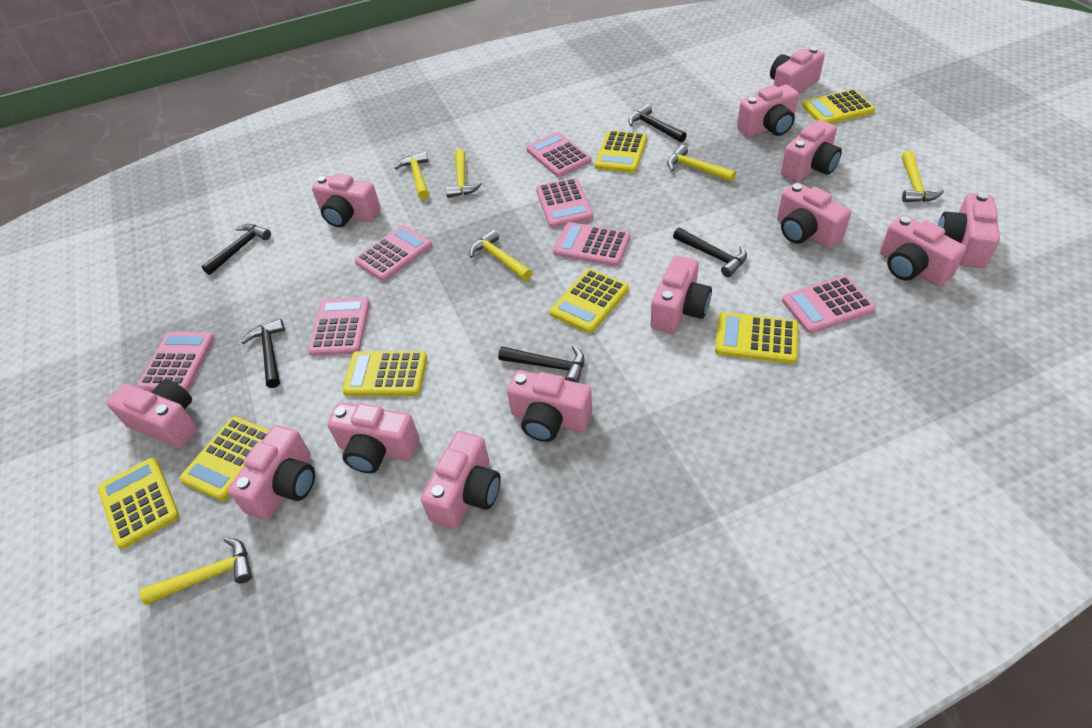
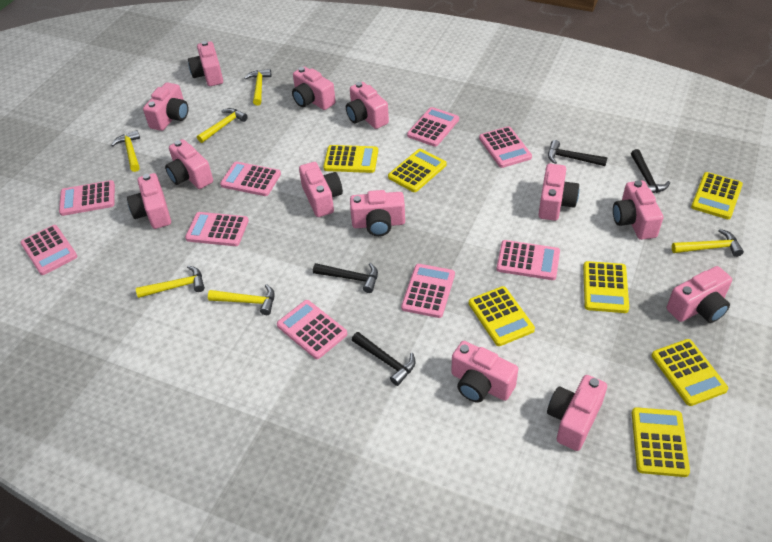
black hammer: 5 -> 4
pink calculator: 7 -> 9

